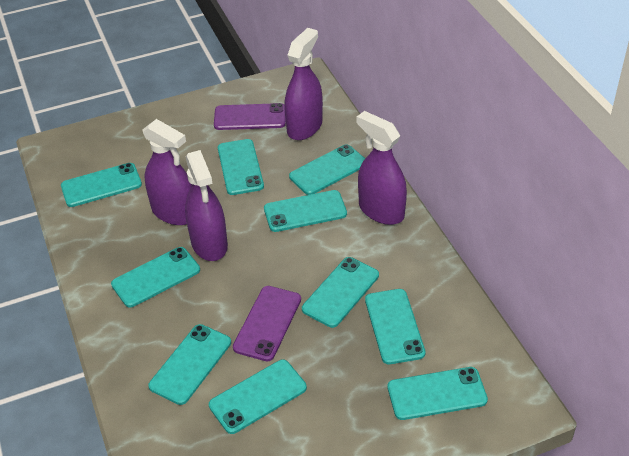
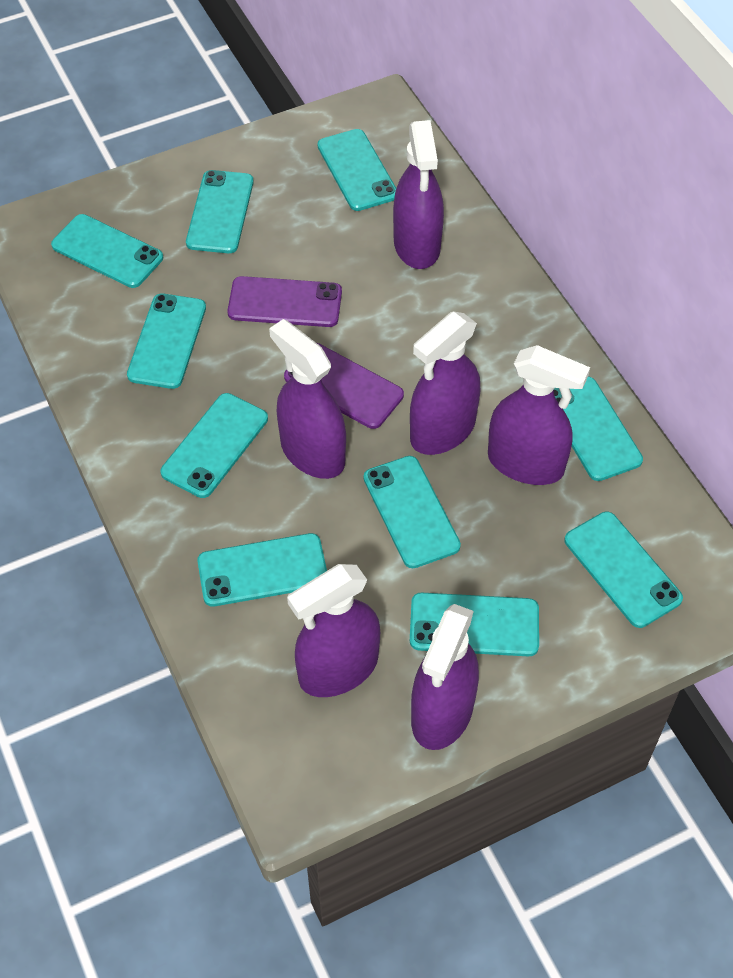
purple spray bottle: 4 -> 6

